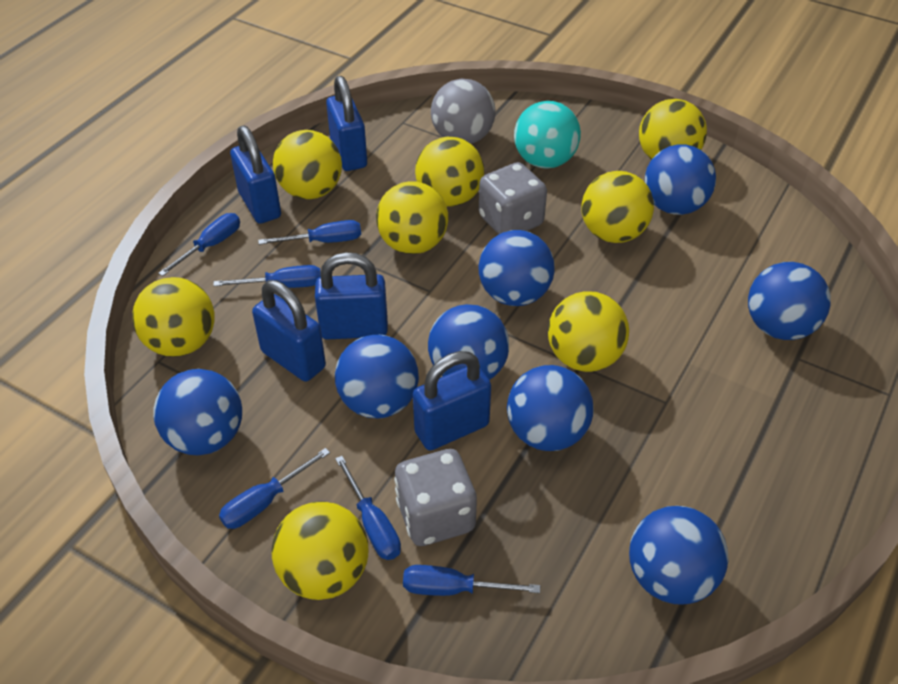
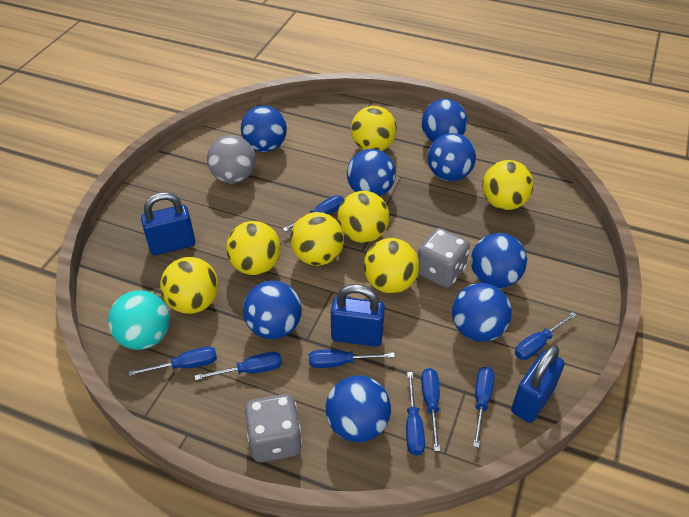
blue padlock: 5 -> 3
blue screwdriver: 6 -> 8
yellow ball: 8 -> 7

